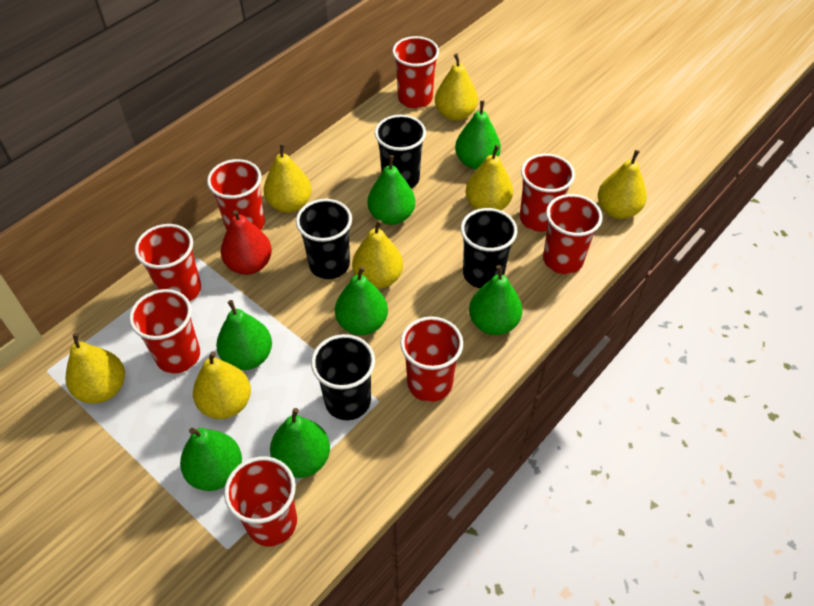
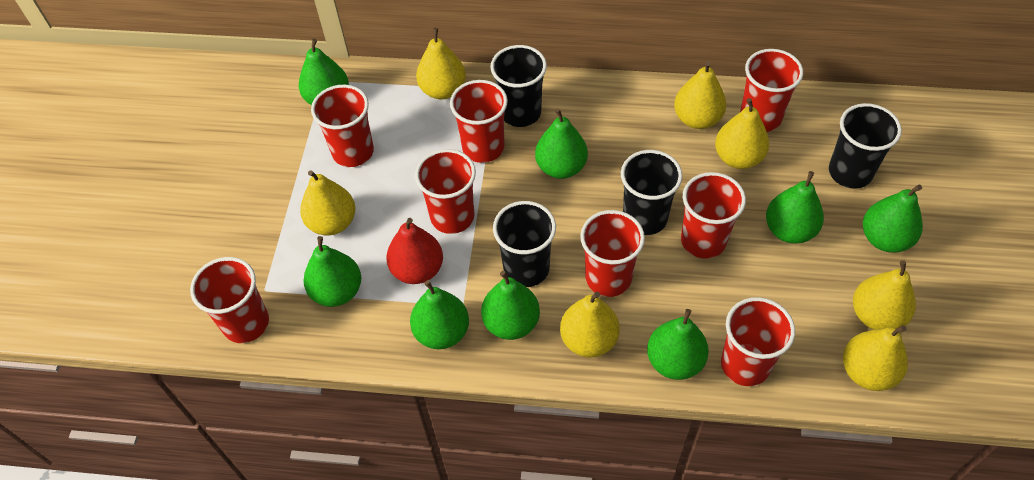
green pear: 7 -> 8

